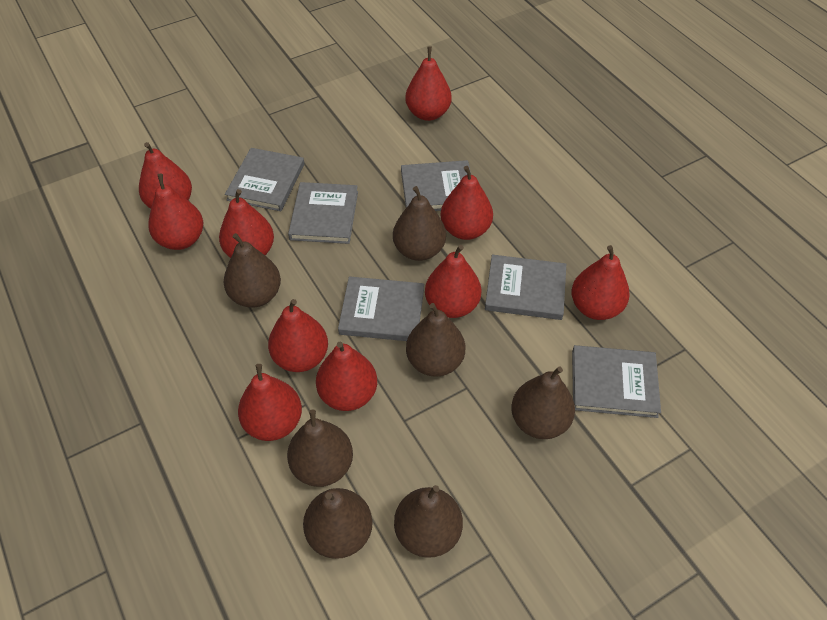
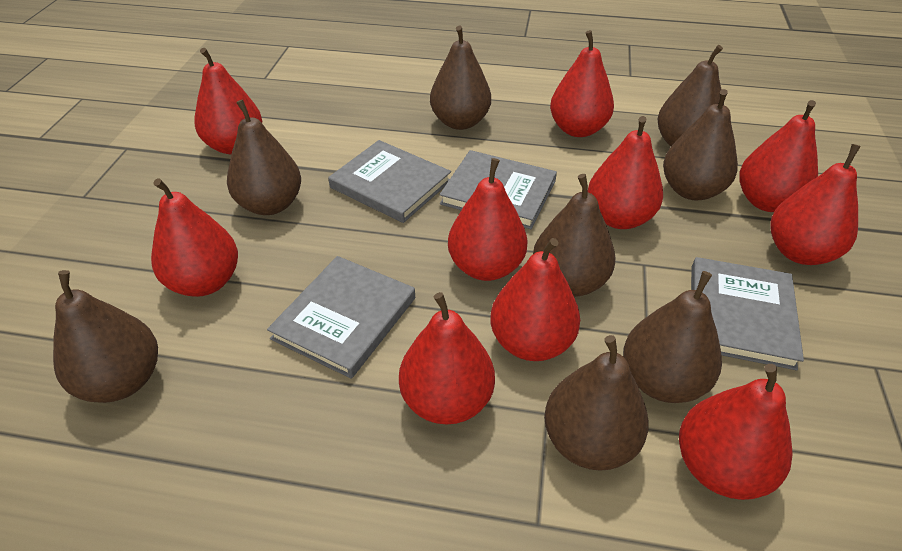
brown pear: 7 -> 8
grey book: 6 -> 4

